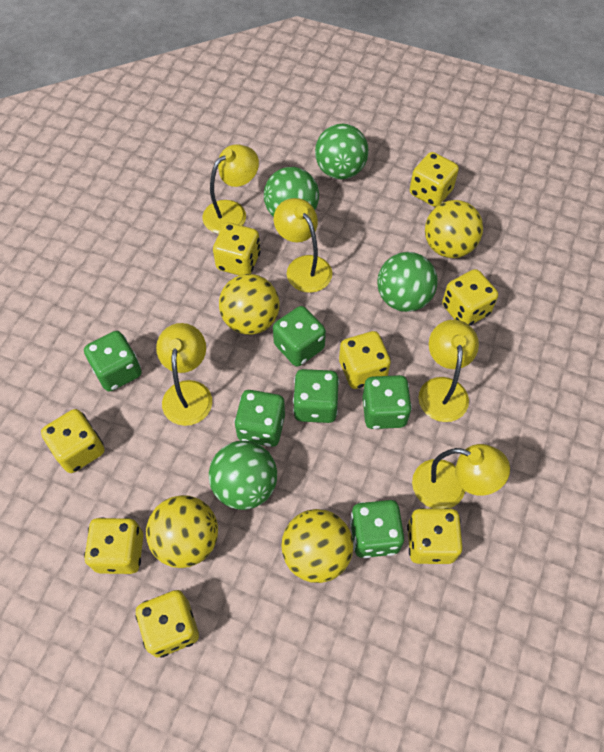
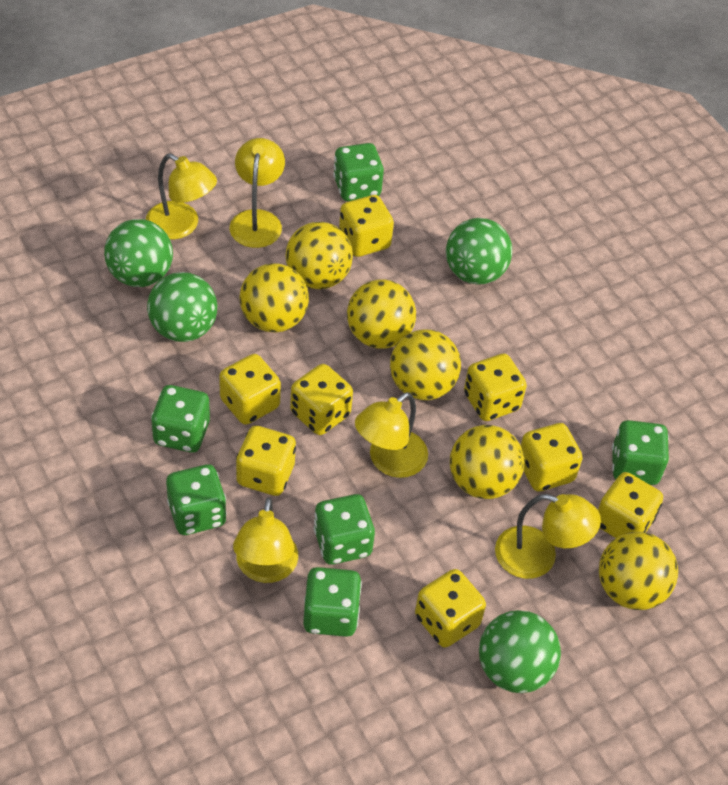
yellow ball: 4 -> 6

